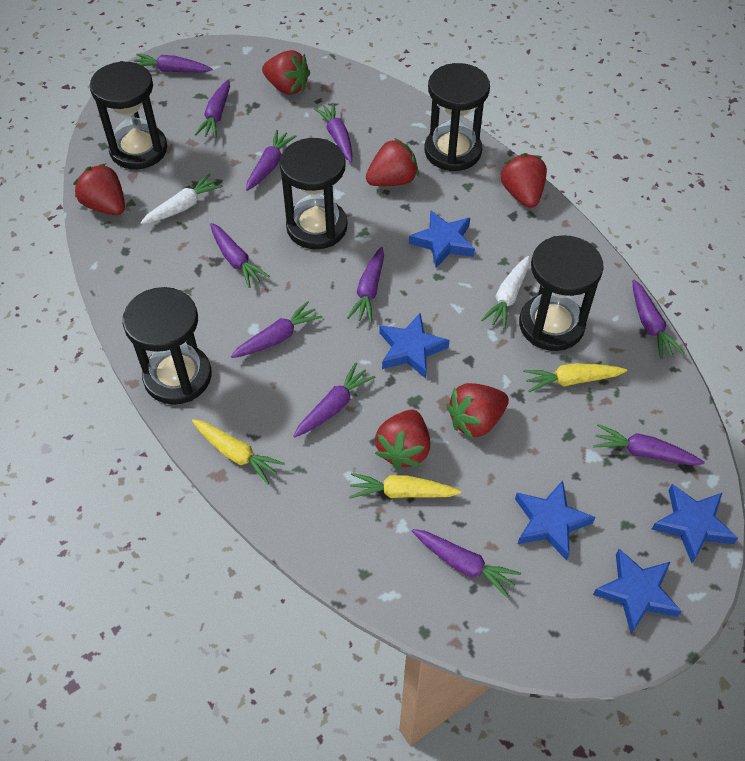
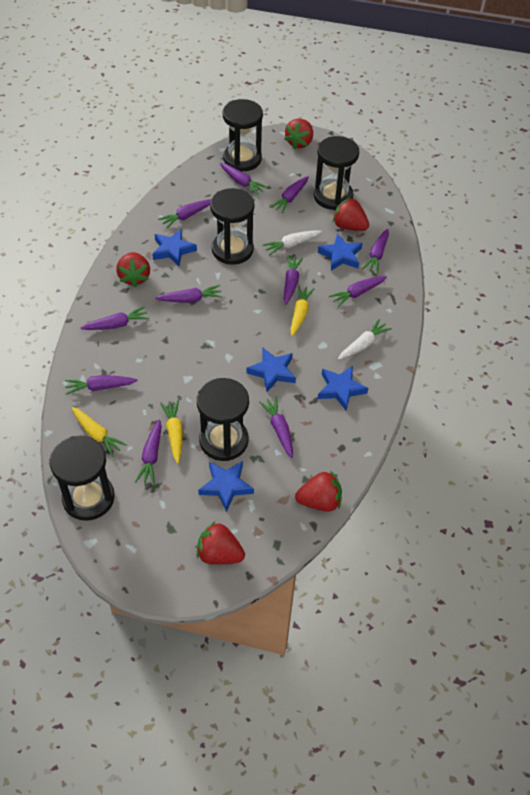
red strawberry: 6 -> 5

